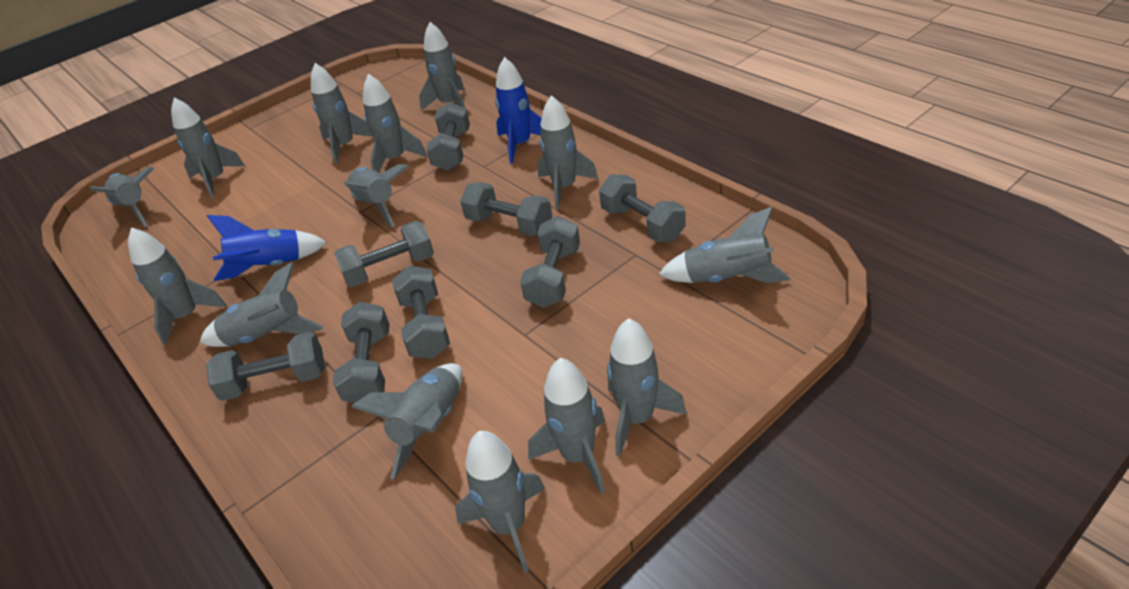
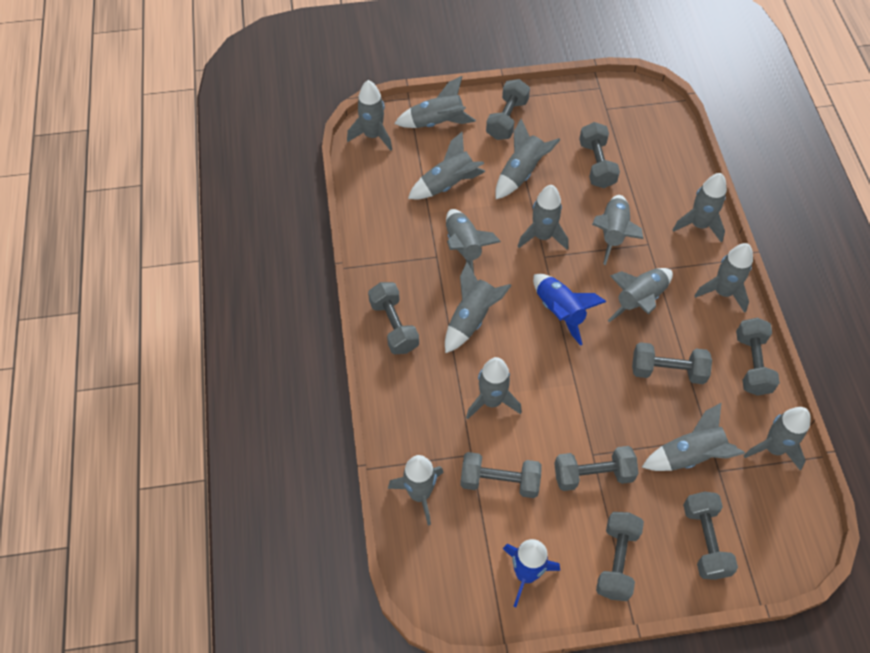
grey dumbbell: 8 -> 9
grey rocket: 14 -> 15

